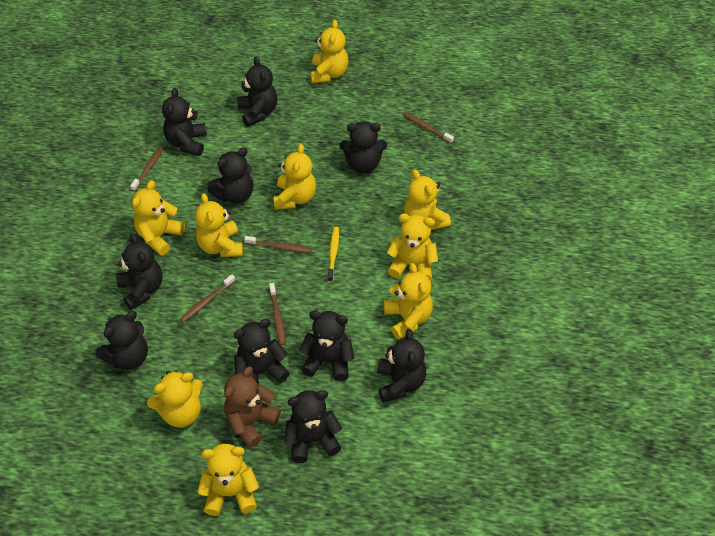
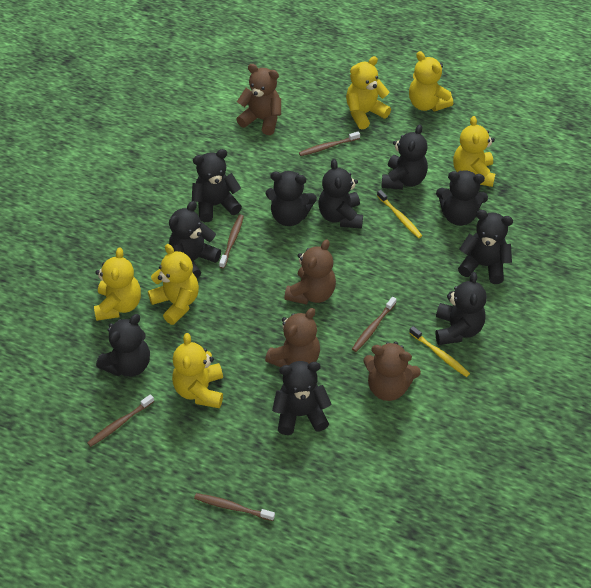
brown teddy bear: 1 -> 4
yellow teddy bear: 9 -> 6
yellow toothbrush: 1 -> 2

